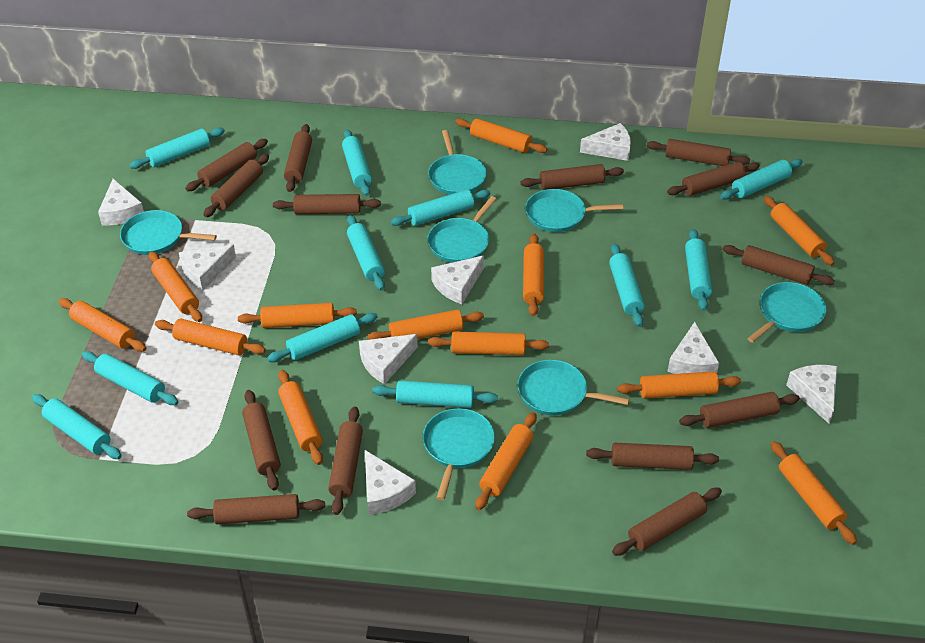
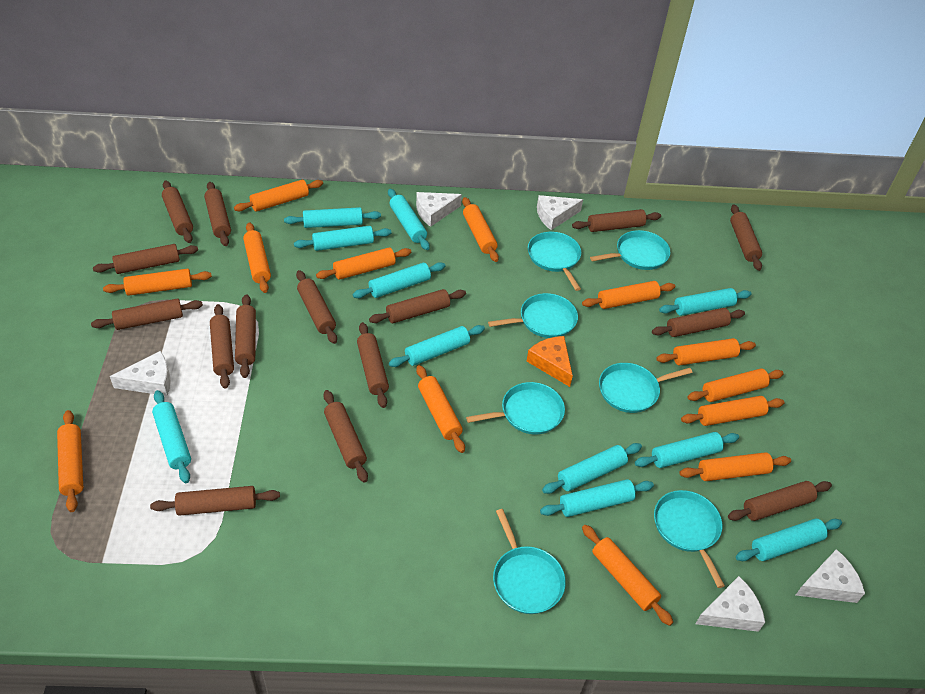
brown rolling pin: 14 -> 15
orange cheese: 0 -> 1
white cheese: 8 -> 5

